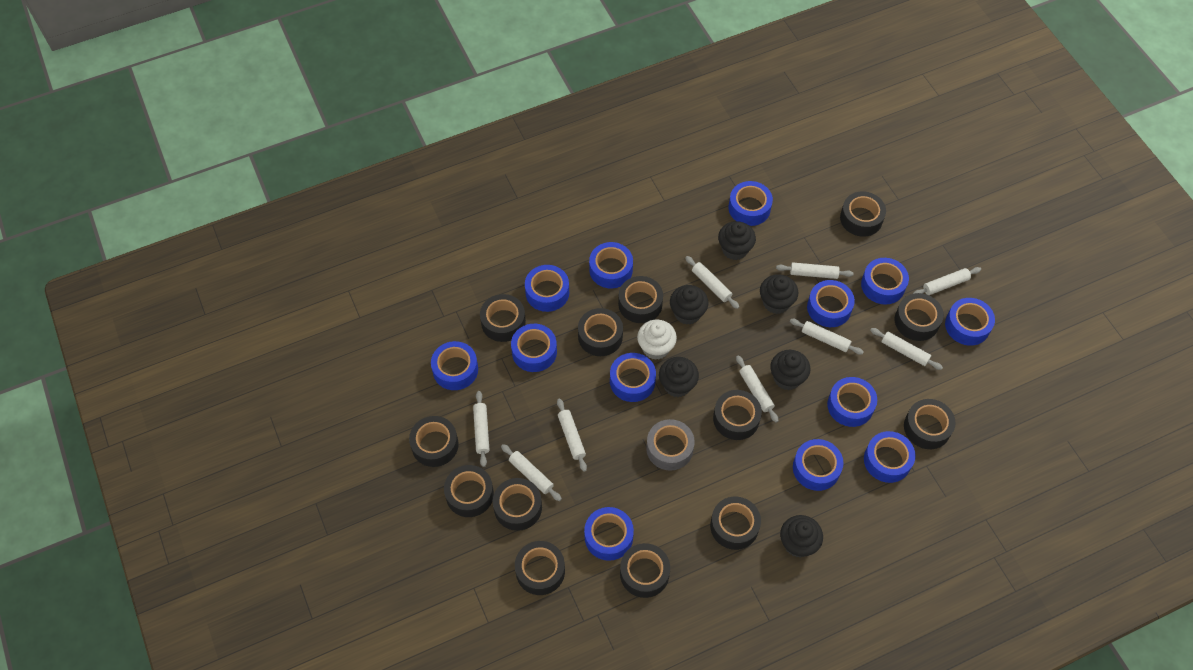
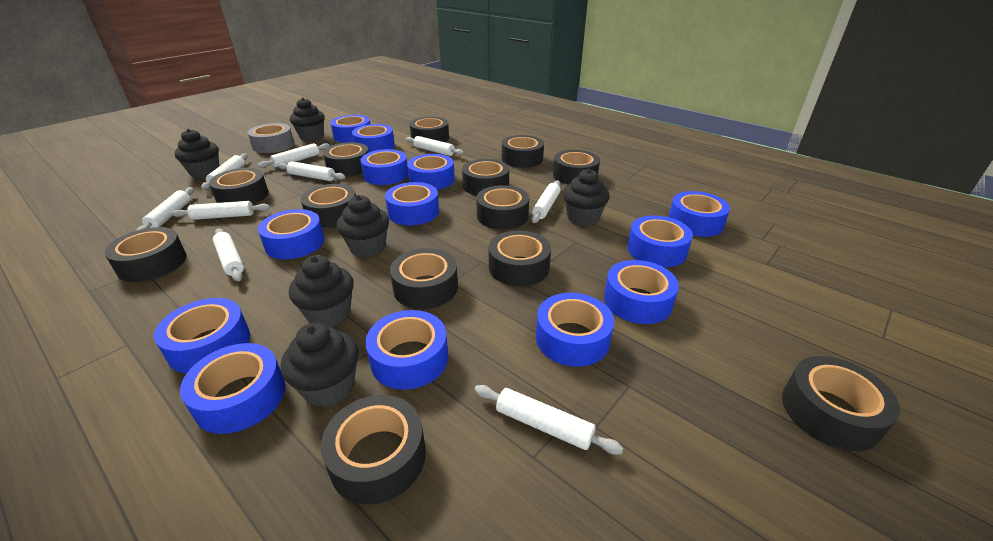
white cupcake: 1 -> 0

